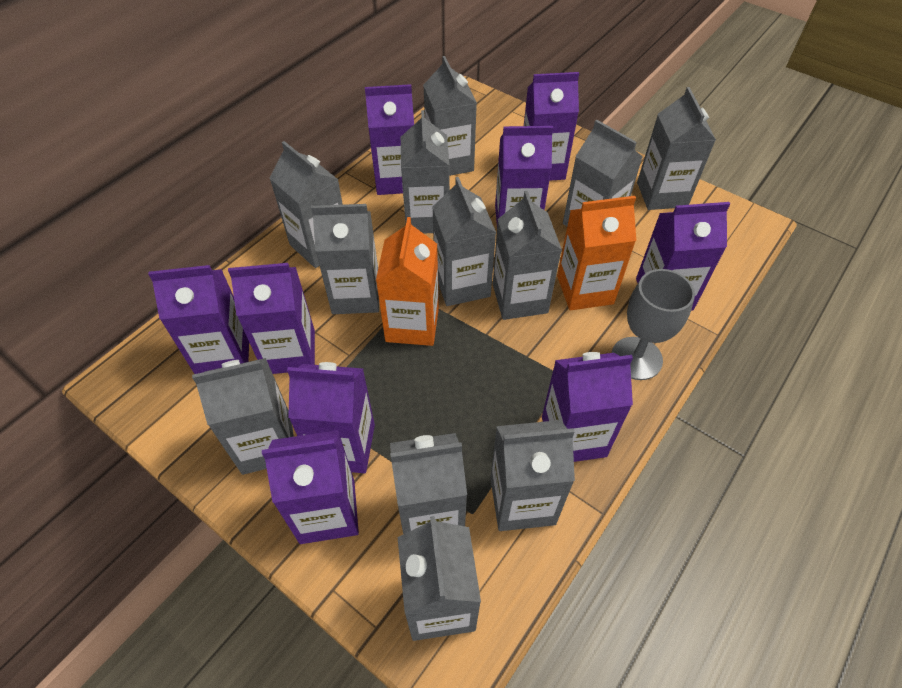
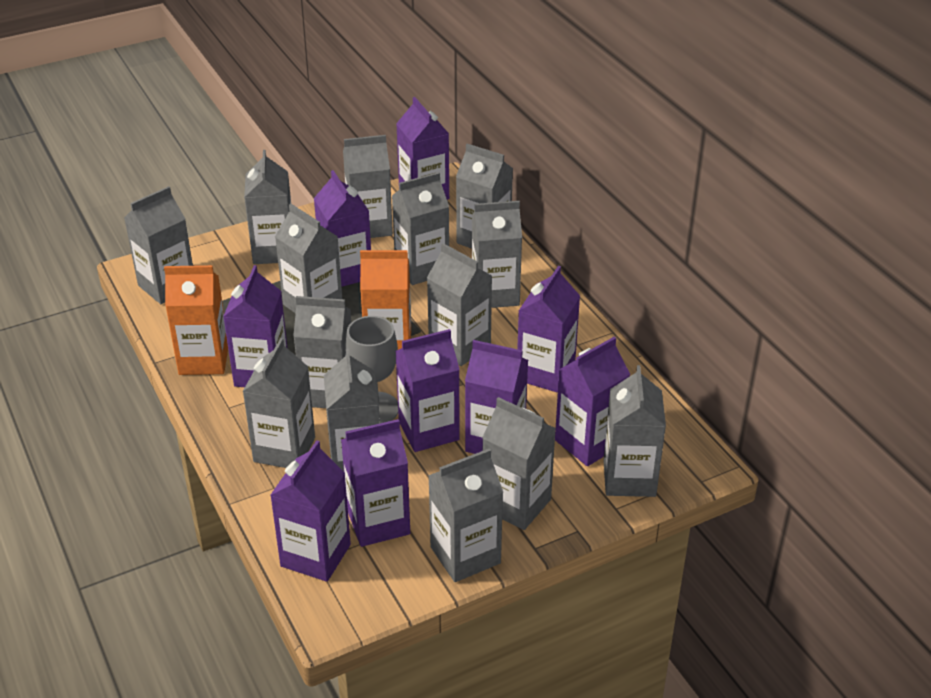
grey carton: 12 -> 14

